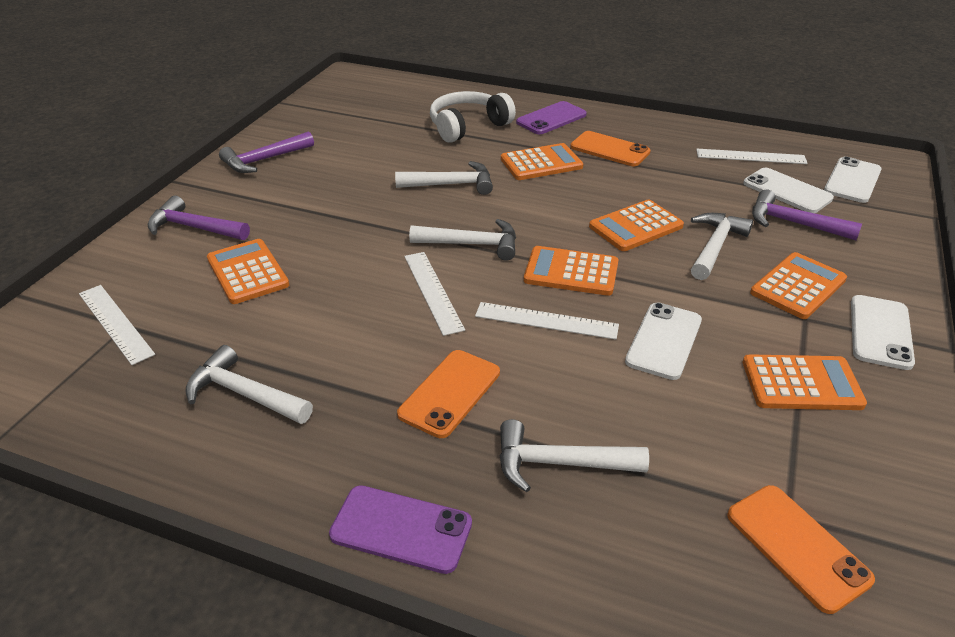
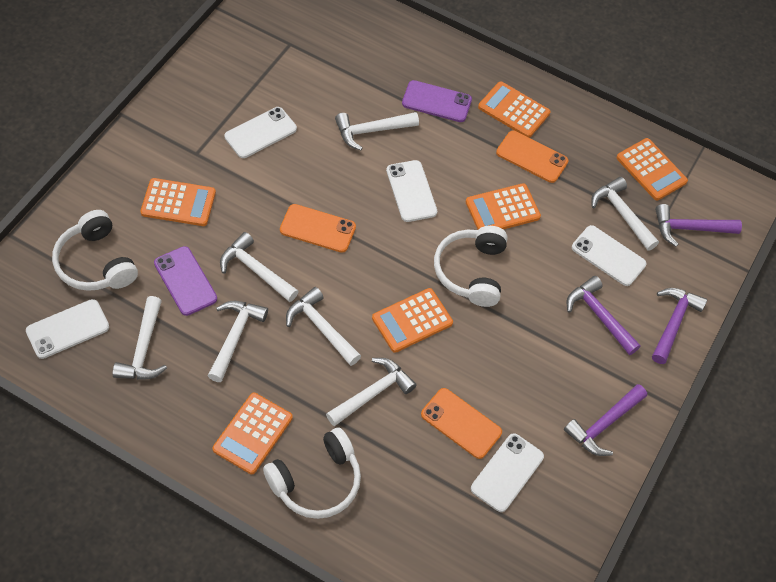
purple hammer: 3 -> 4
white hammer: 5 -> 7
white headphones: 1 -> 3
white phone: 4 -> 5
white ruler: 4 -> 0

